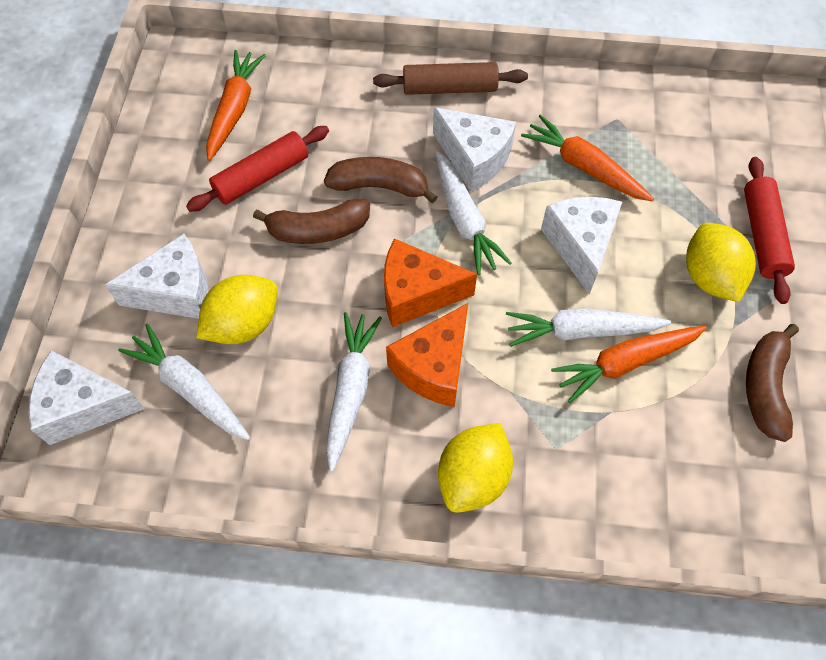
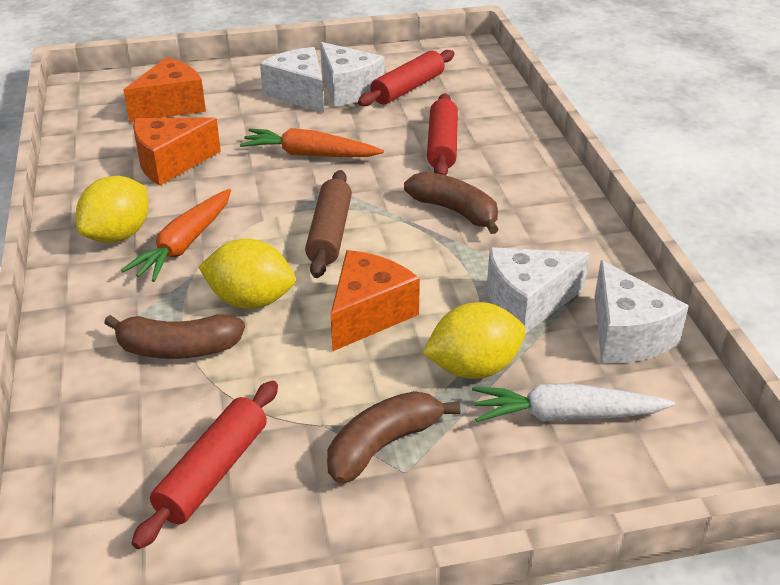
orange carrot: 3 -> 2
orange cheese: 2 -> 3
red rolling pin: 2 -> 3
white carrot: 4 -> 1

